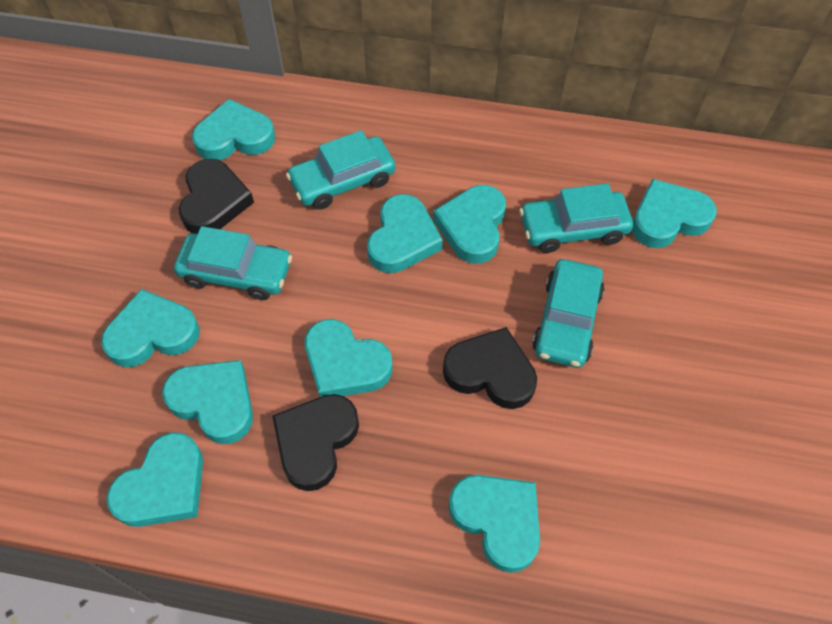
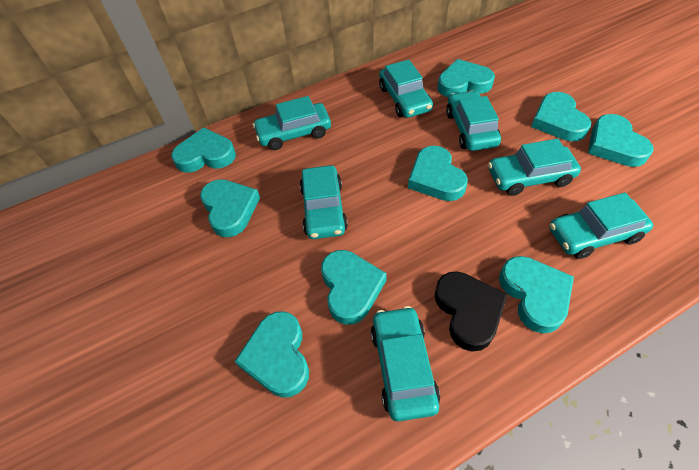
black heart: 3 -> 1
turquoise car: 4 -> 7

